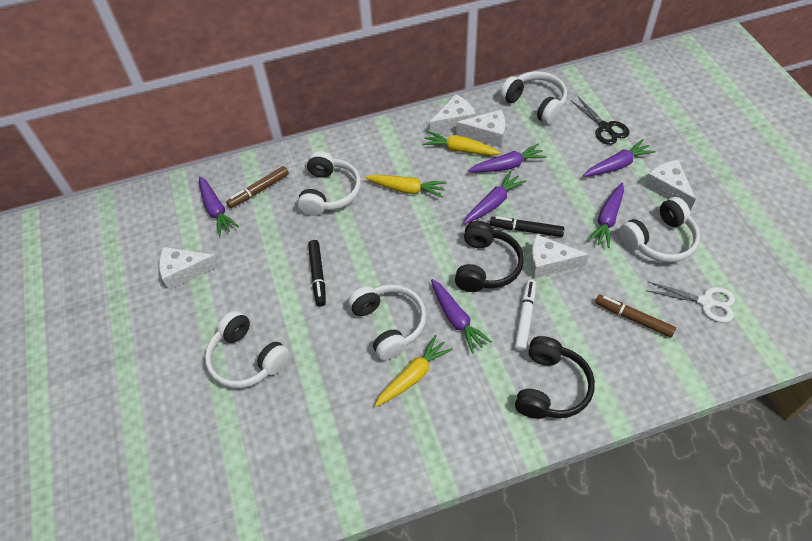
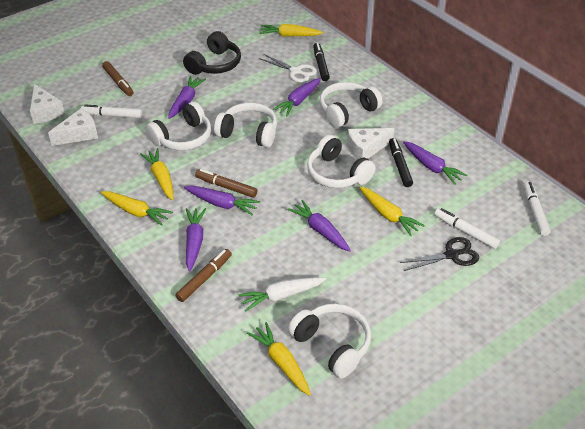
black headphones: 2 -> 1
brown marker: 2 -> 3
white carrot: 0 -> 1
white cheese: 5 -> 3
white marker: 1 -> 3
yellow carrot: 3 -> 5

